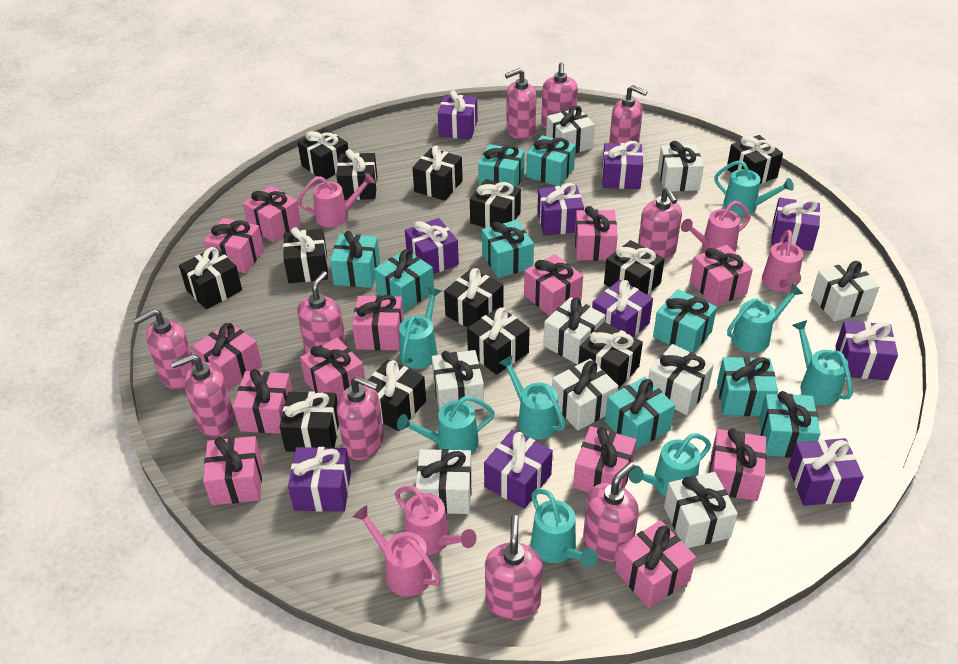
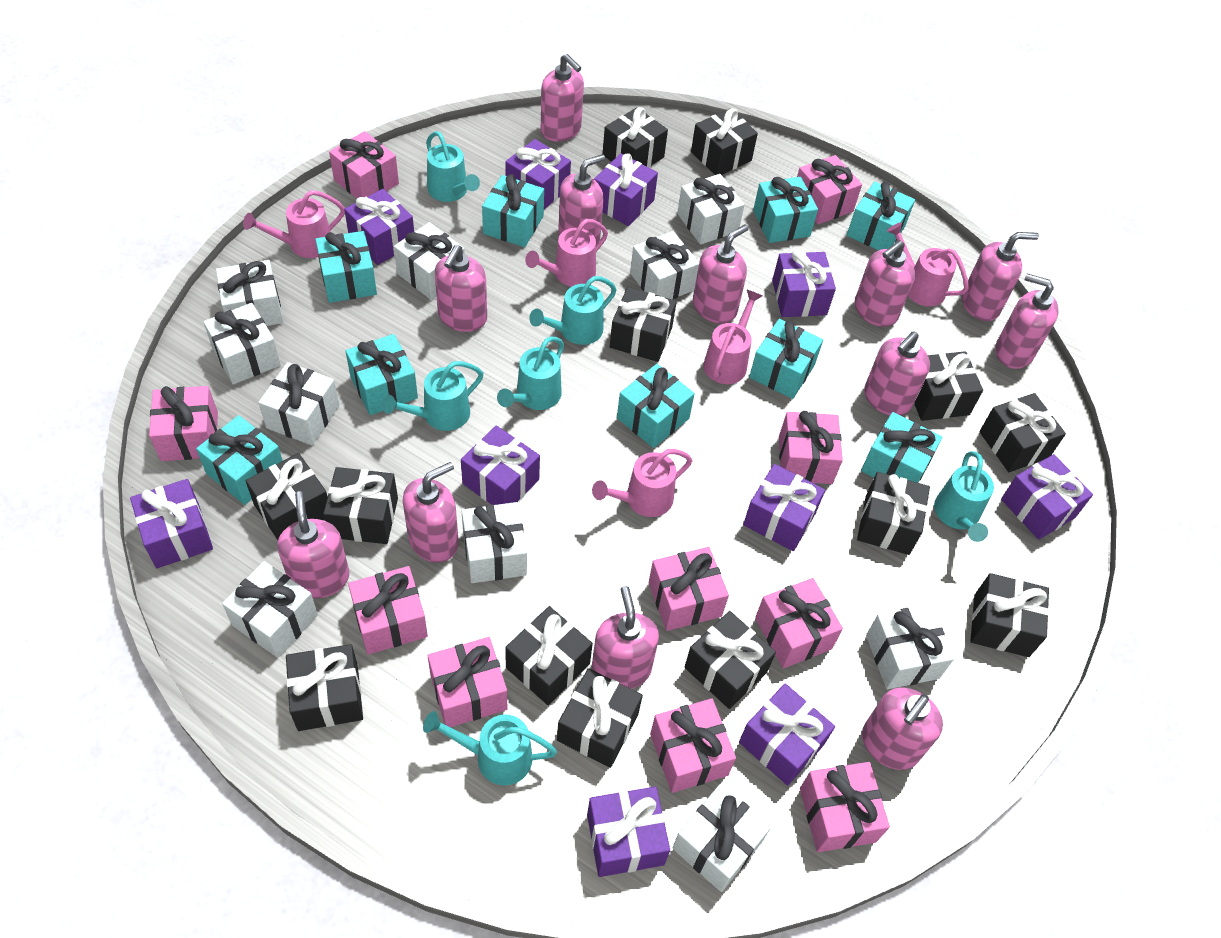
pink gift: 13 -> 10
pink soap dispenser: 10 -> 12
turquoise watering can: 8 -> 6
white gift: 9 -> 10

